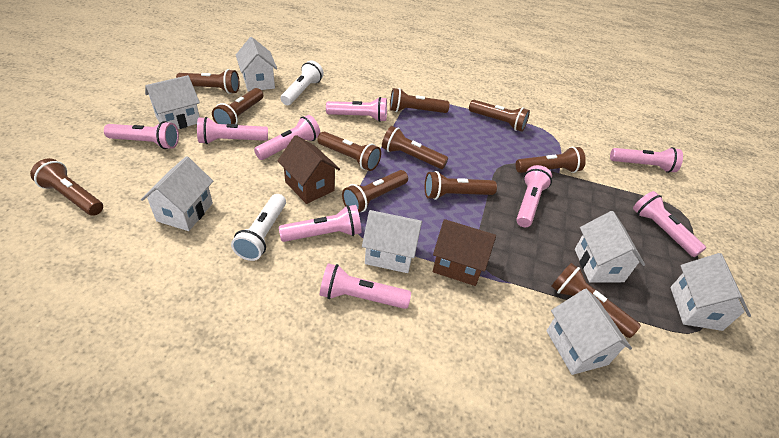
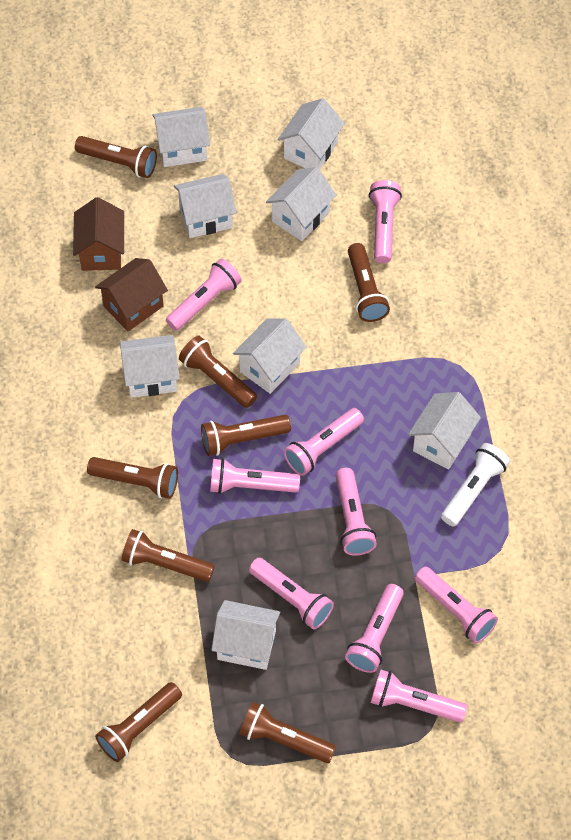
brown flashlight: 11 -> 8
white flashlight: 2 -> 1
white house: 7 -> 8

